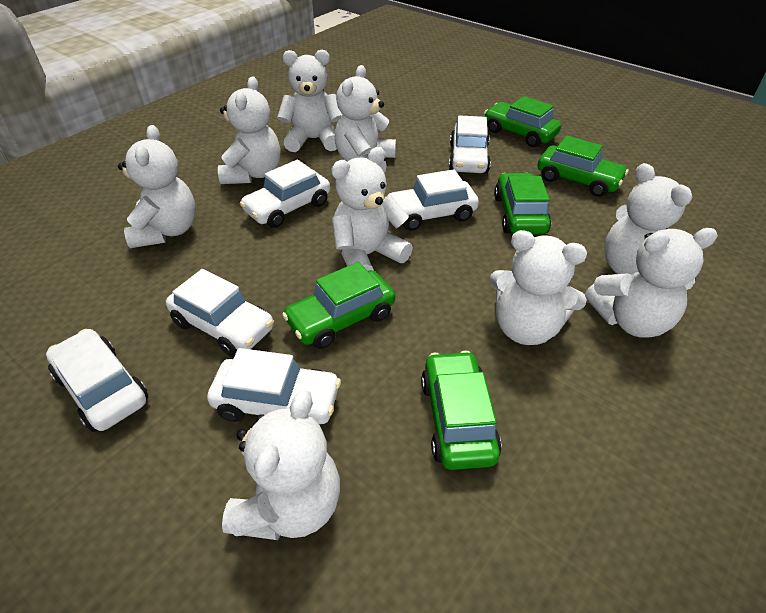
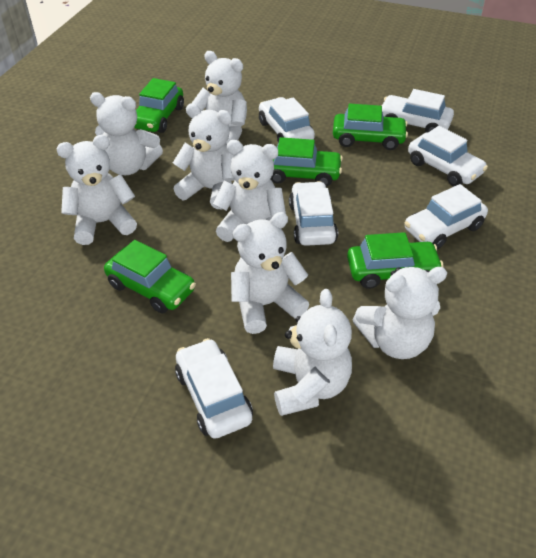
white teddy bear: 9 -> 8

